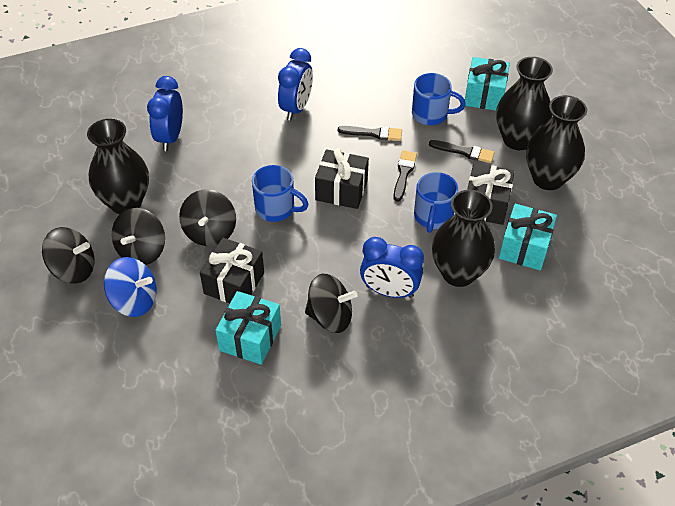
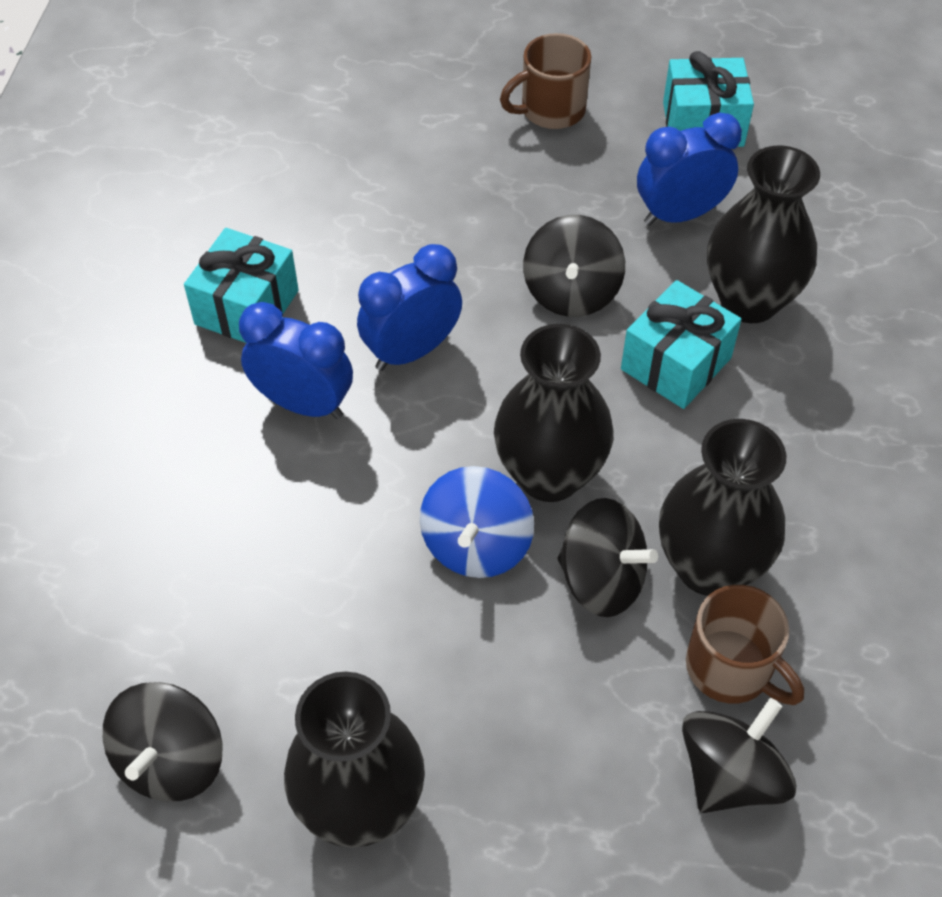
black brush: 3 -> 0
black gift: 3 -> 0
blue mug: 3 -> 0
brown mug: 0 -> 2

